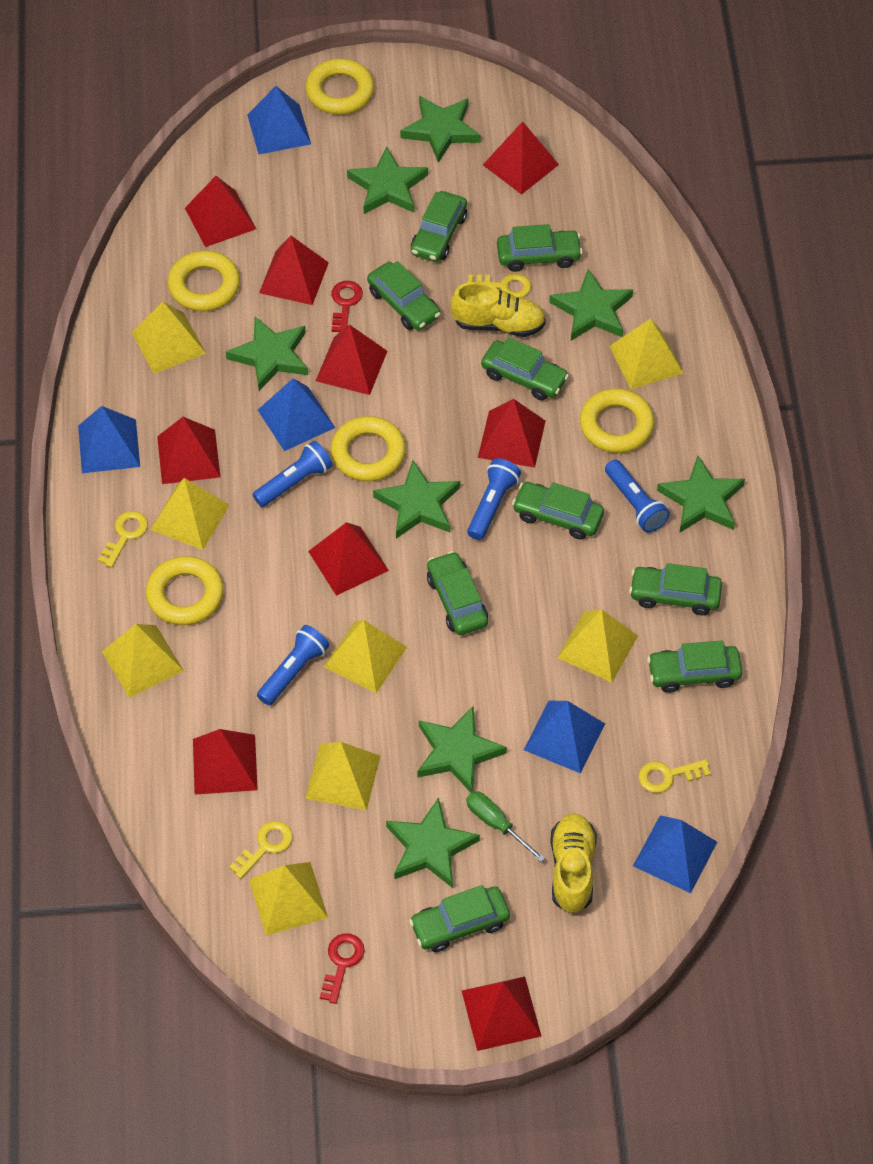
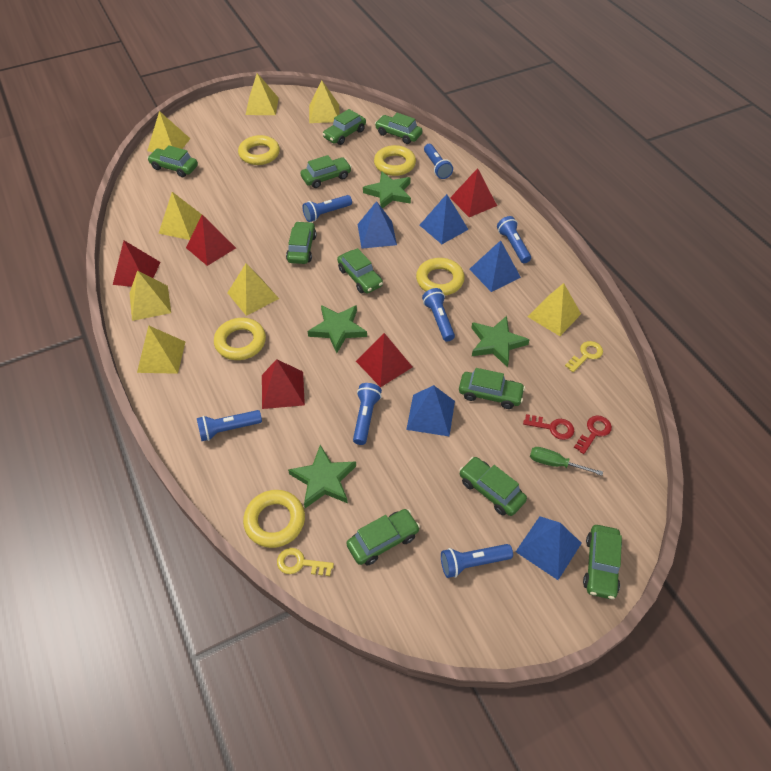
blue flashlight: 4 -> 7
green car: 9 -> 10
green star: 8 -> 4
red pyramid: 9 -> 5
yellow key: 4 -> 2
yellow shoe: 2 -> 0

